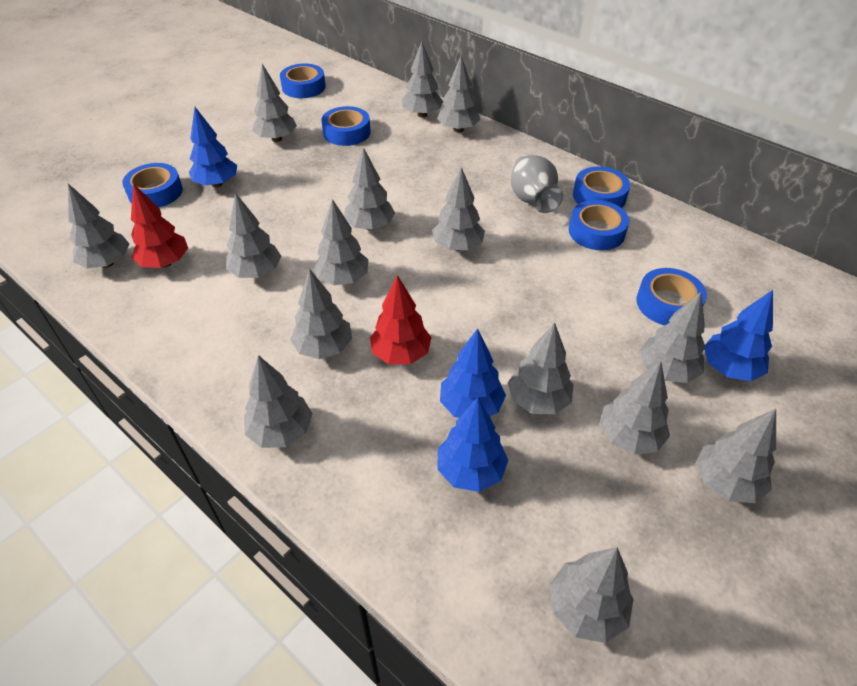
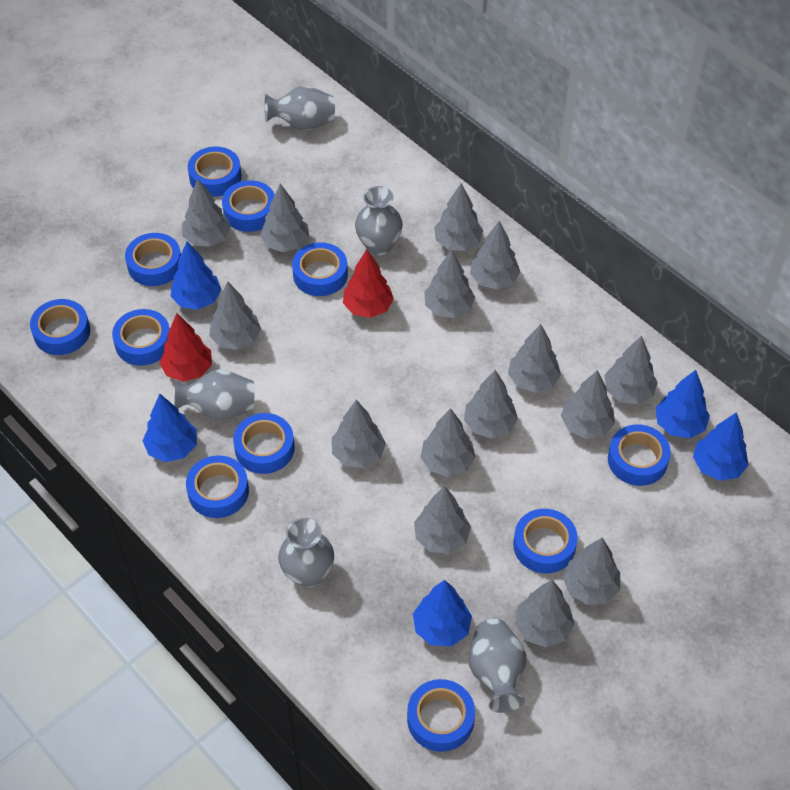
blue tape: 6 -> 11
blue tree: 4 -> 5
grey vase: 1 -> 5

